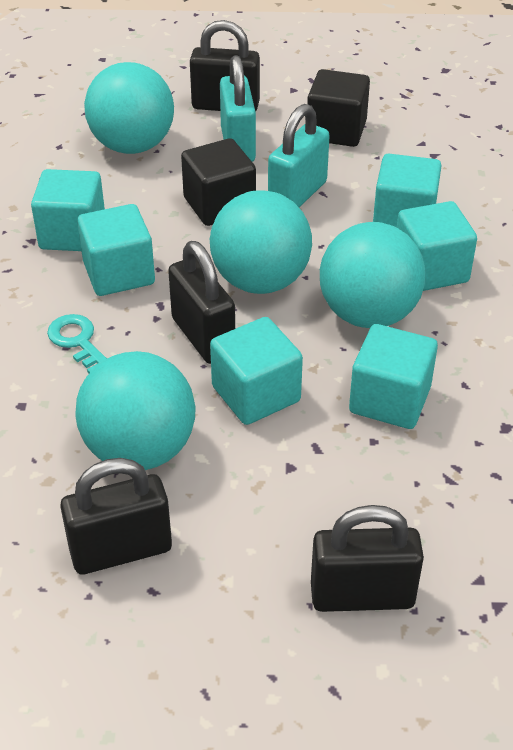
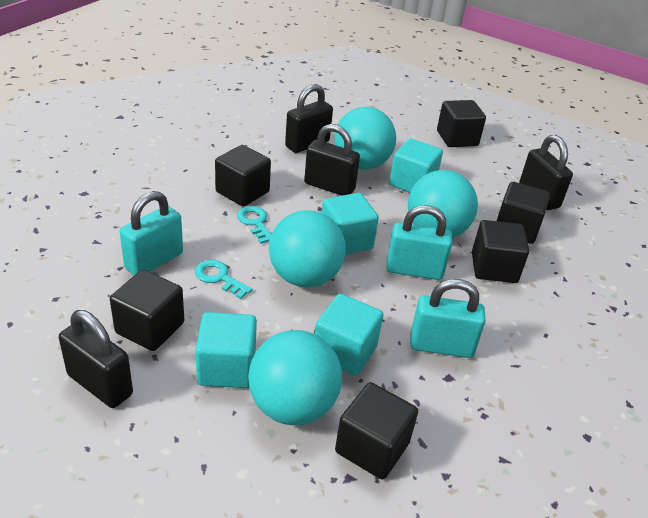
black cube: 2 -> 6
turquoise cube: 6 -> 4
turquoise key: 1 -> 2
turquoise padlock: 2 -> 3

